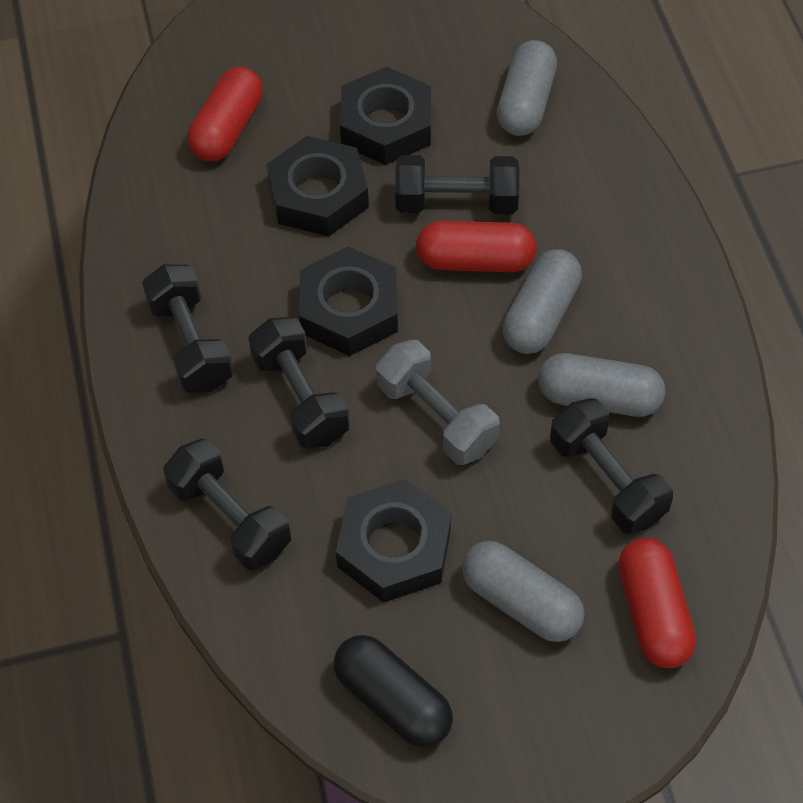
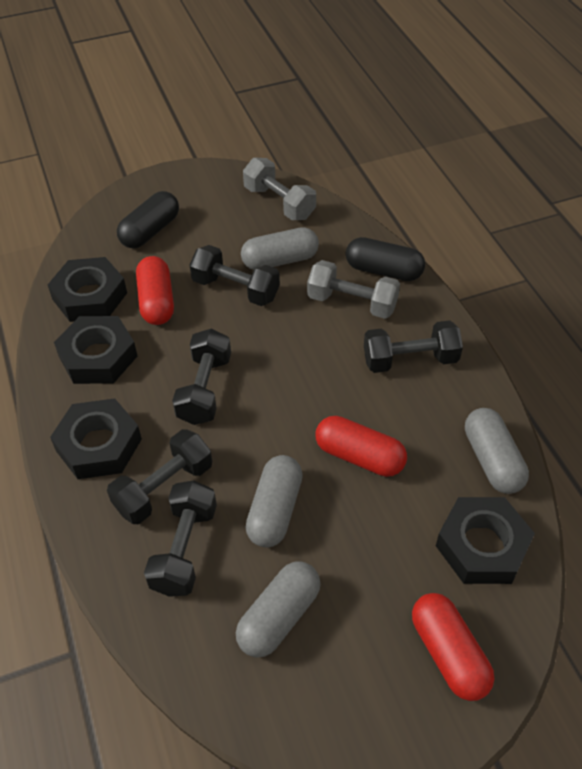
black capsule: 1 -> 2
grey dumbbell: 1 -> 2

